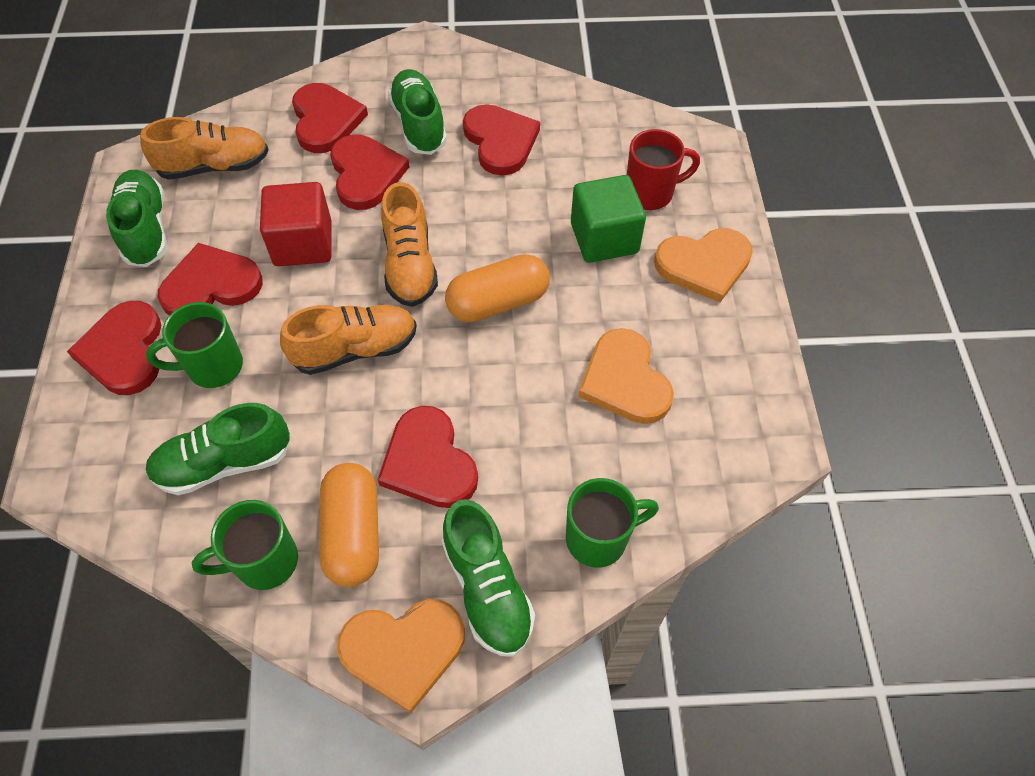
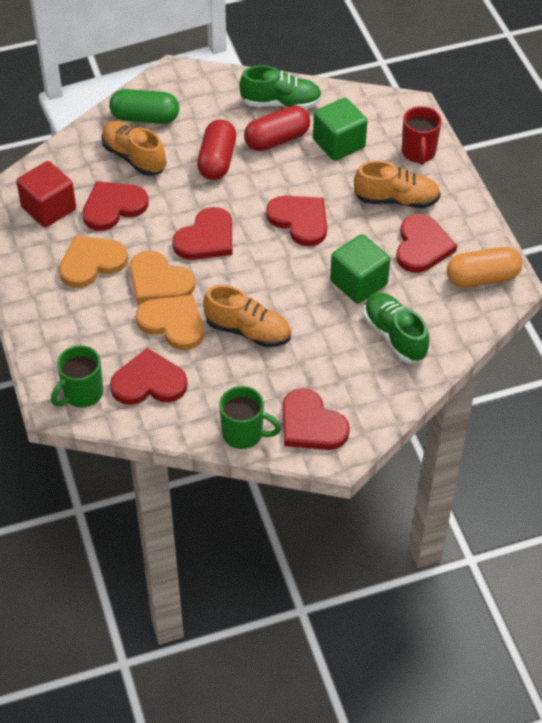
green capsule: 0 -> 1
green cube: 1 -> 2
green mug: 3 -> 2
green shoe: 4 -> 2
orange capsule: 2 -> 1
red capsule: 0 -> 2

